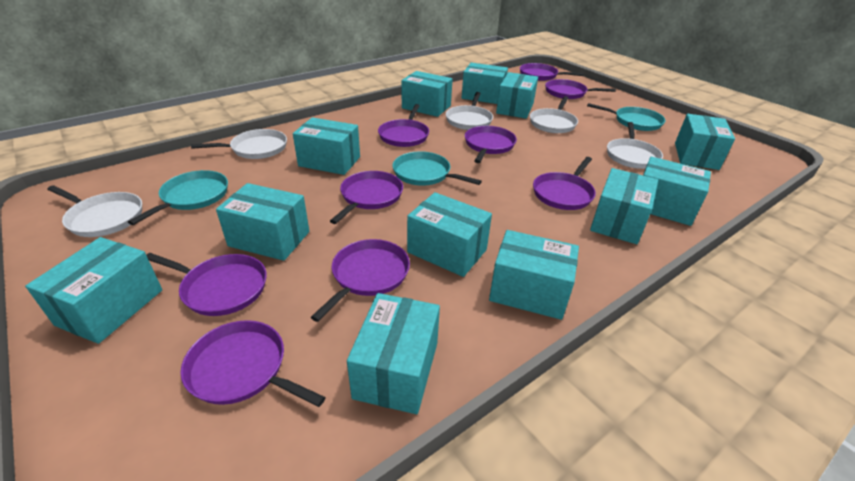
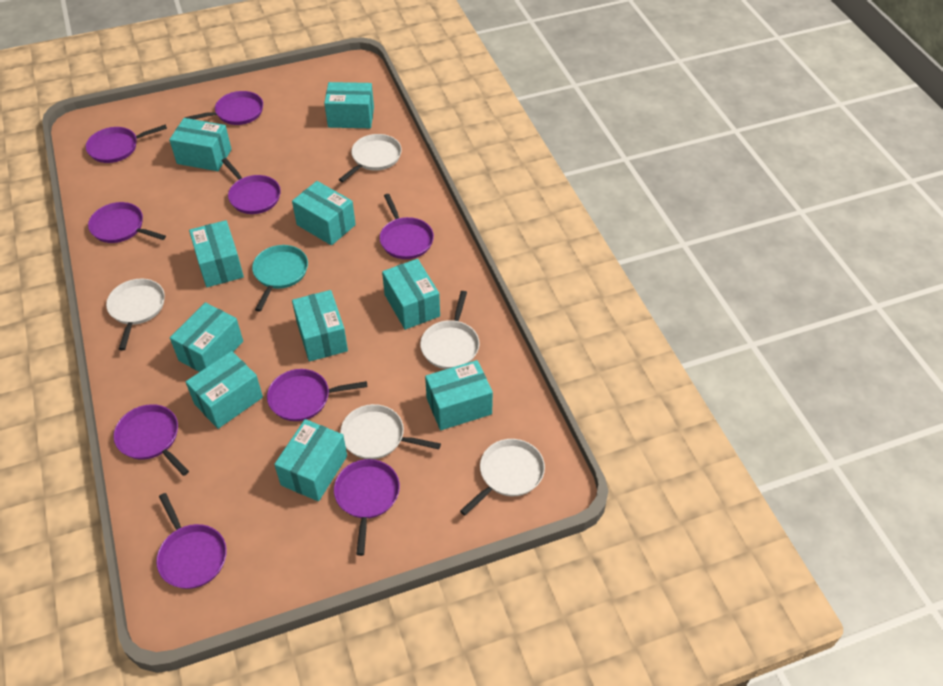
turquoise box: 12 -> 10
turquoise pan: 3 -> 1

